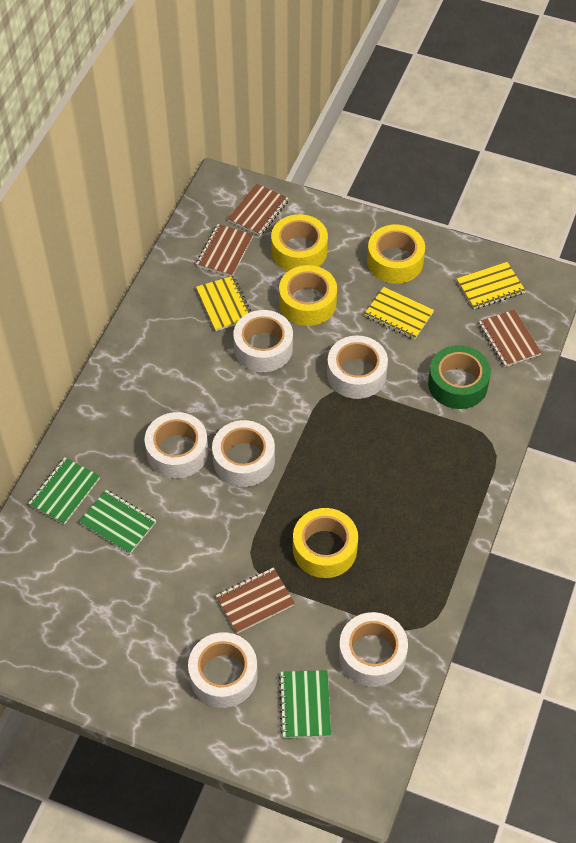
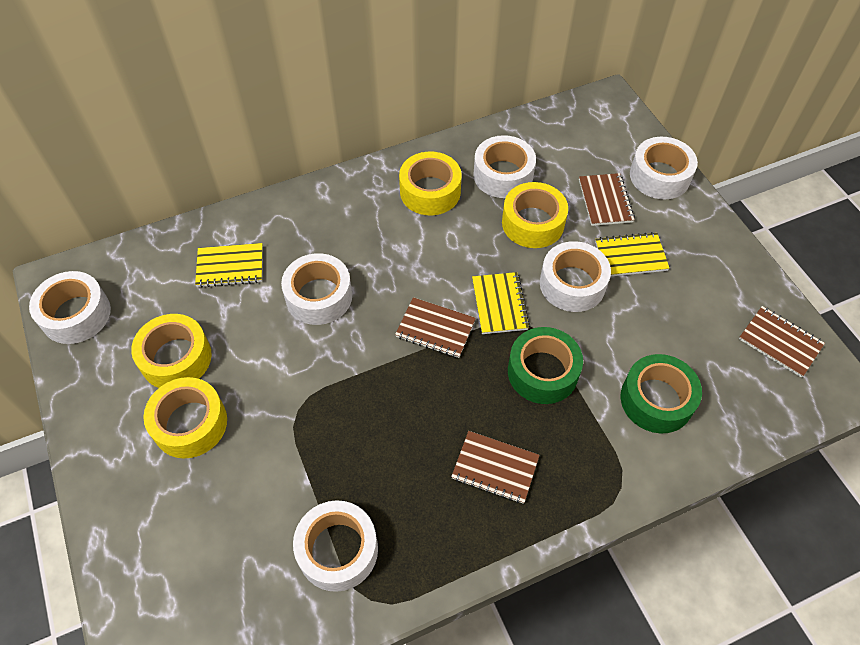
green notebook: 3 -> 0
green tape: 1 -> 2

